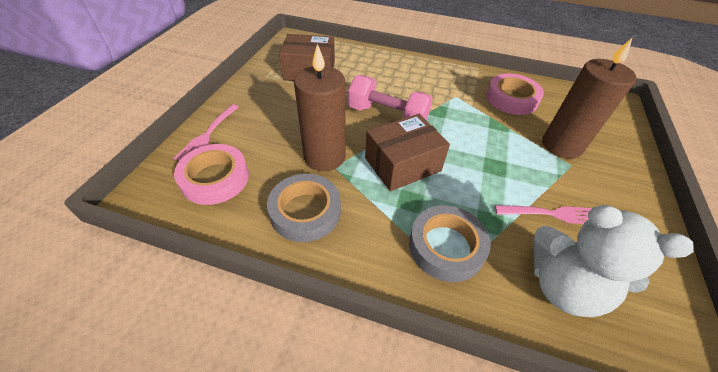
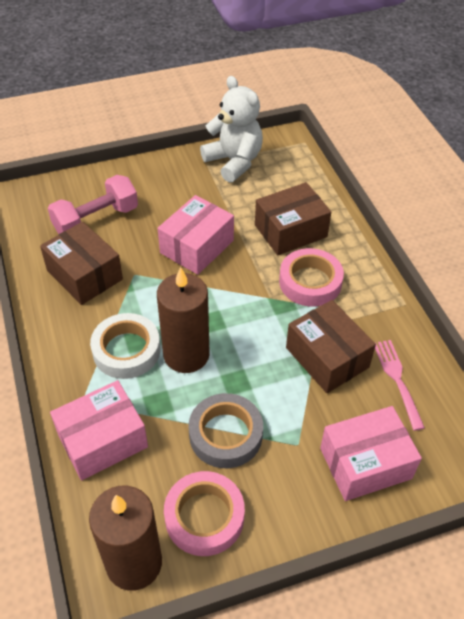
brown box: 2 -> 3
grey tape: 2 -> 1
pink box: 0 -> 3
pink fork: 2 -> 1
white tape: 0 -> 1

